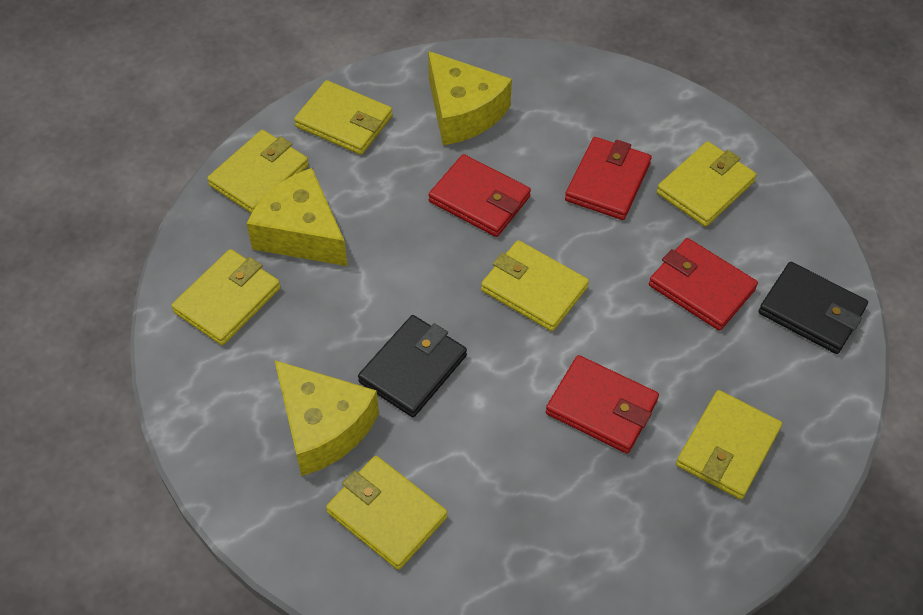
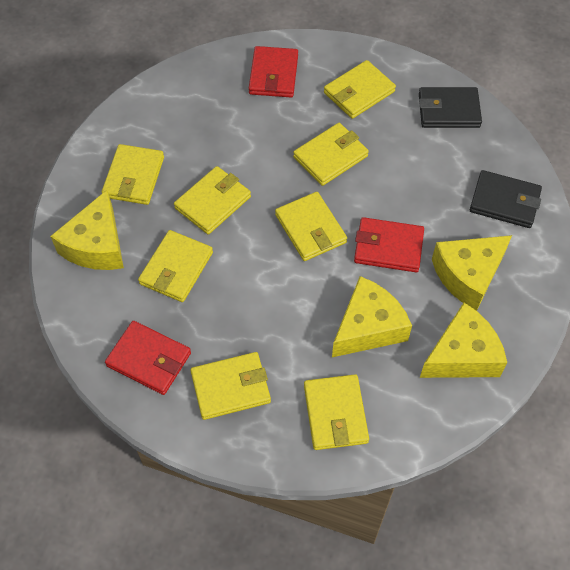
red wallet: 4 -> 3
yellow cheese: 3 -> 4
yellow wallet: 7 -> 8

